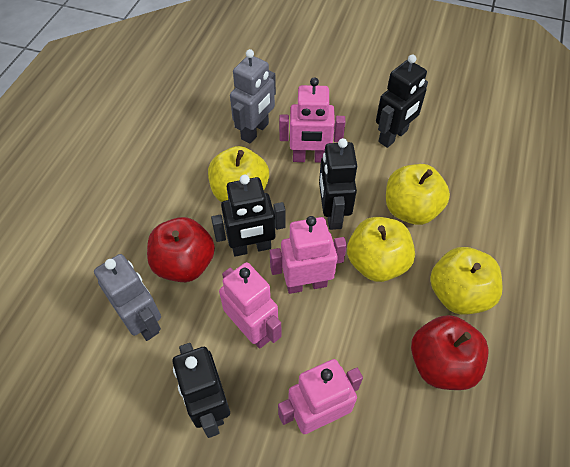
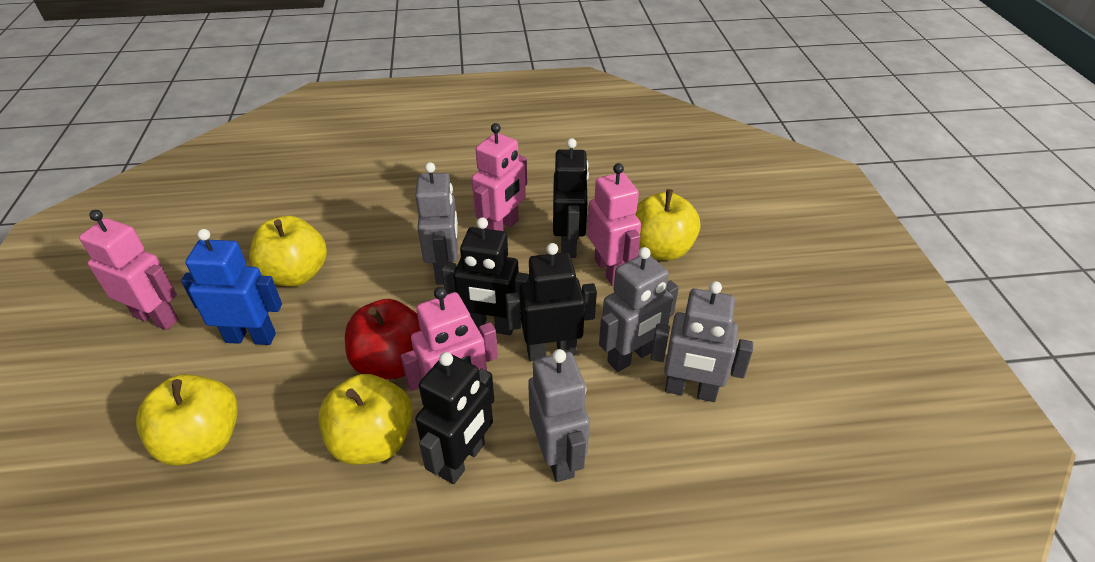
blue robot: 0 -> 1
grey robot: 2 -> 4
red apple: 2 -> 1

